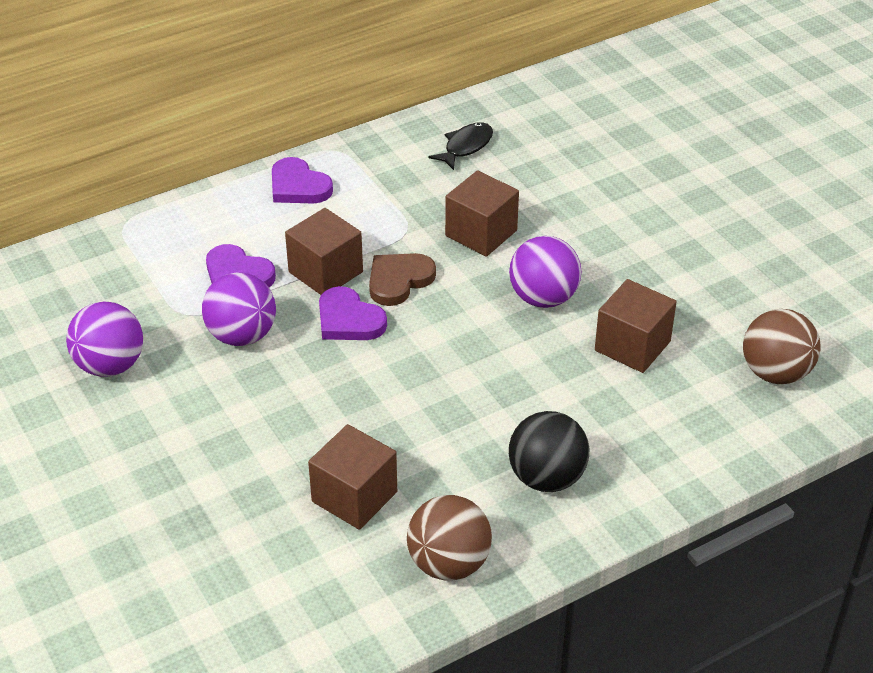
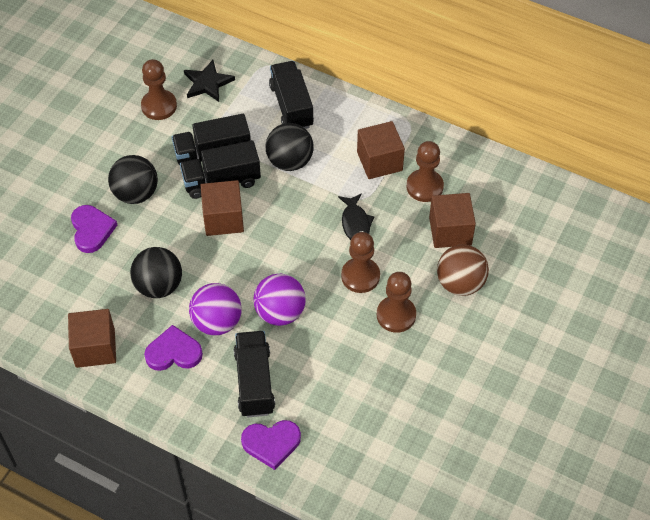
black ball: 1 -> 3
black star: 0 -> 1
black truck: 0 -> 4
brown ball: 2 -> 1
brown heart: 1 -> 0
brown pawn: 0 -> 4
purple ball: 3 -> 2

